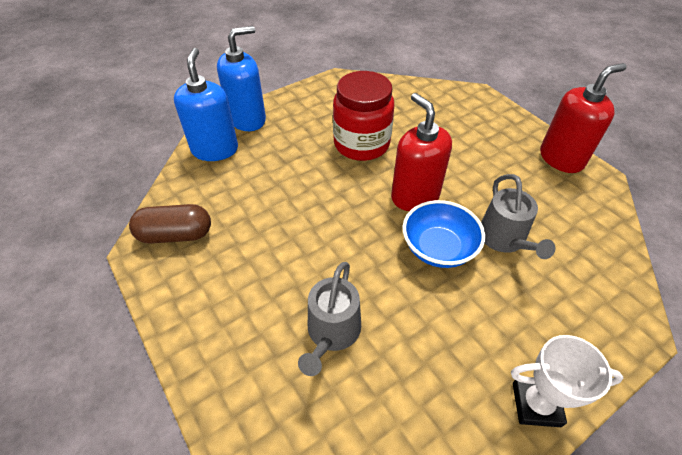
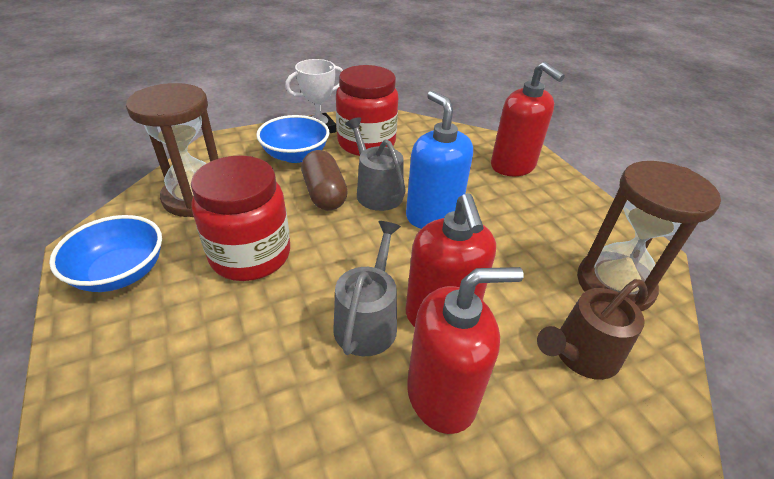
blue bowl: 1 -> 2
blue soap dispenser: 2 -> 1
brown hourglass: 0 -> 2
brown watering can: 0 -> 1
red jar: 1 -> 2
red soap dispenser: 2 -> 3

